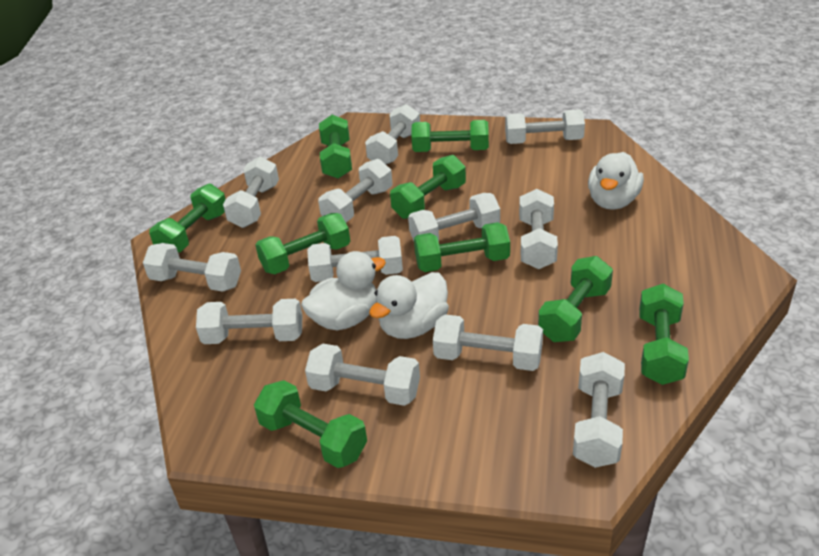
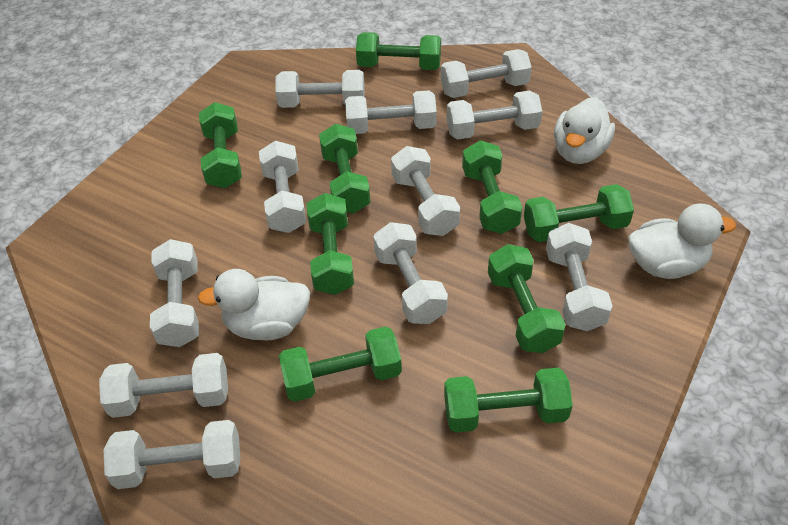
white dumbbell: 12 -> 11

